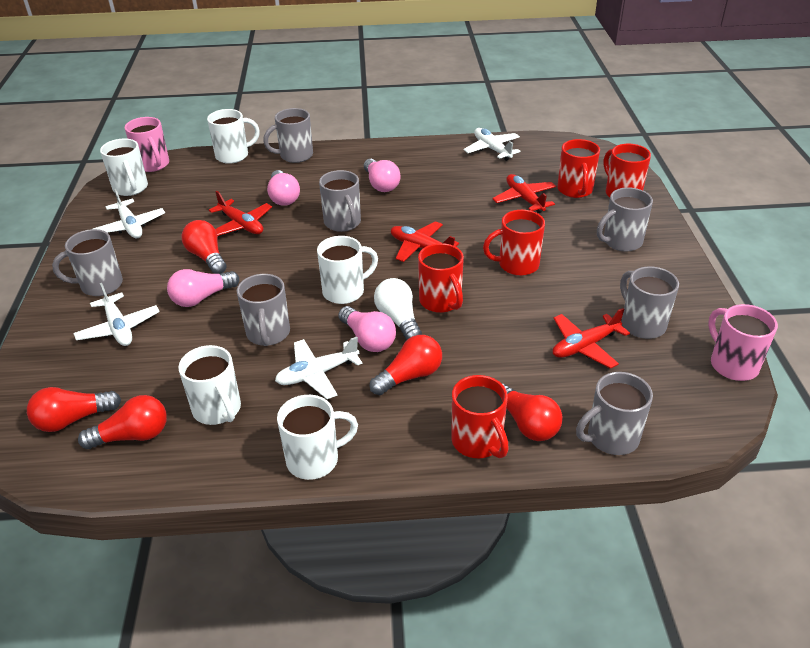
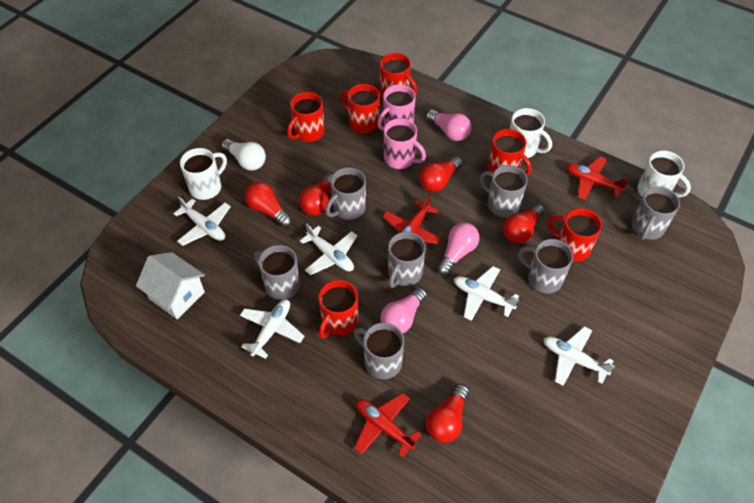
pink light bulb: 4 -> 3
red mug: 5 -> 6
red plane: 4 -> 3
white house: 0 -> 1
white mug: 5 -> 3
white plane: 4 -> 5

